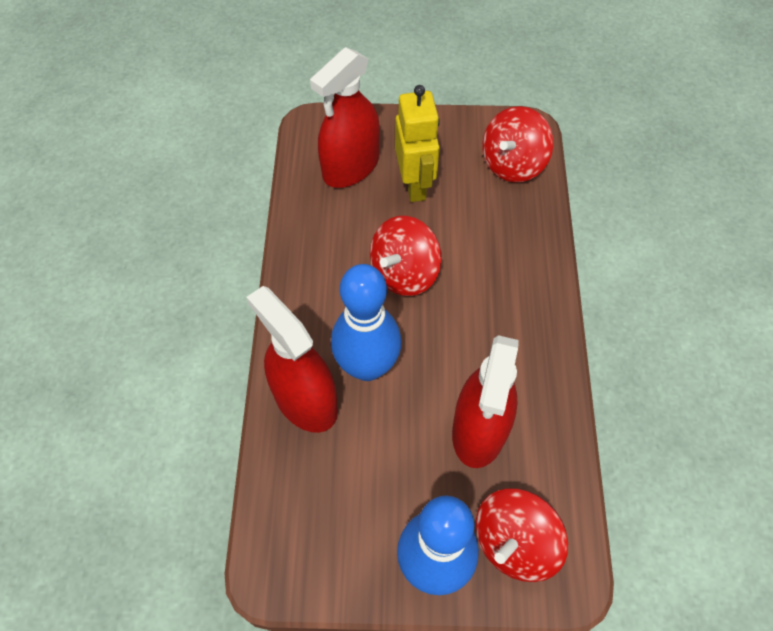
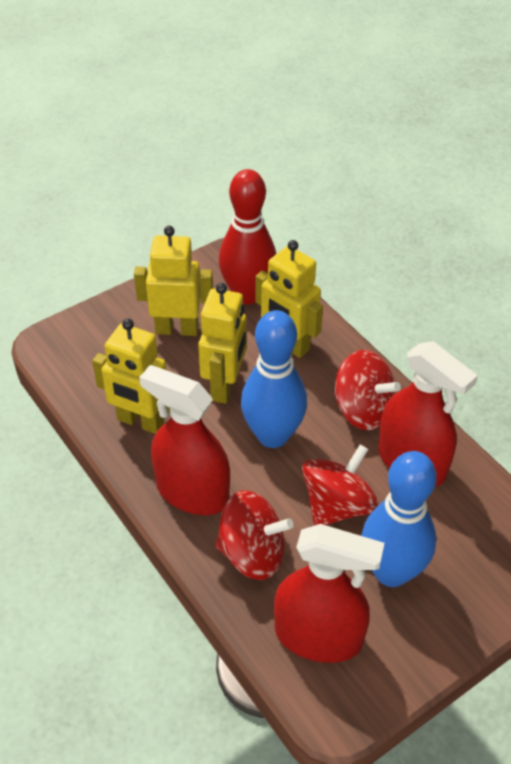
red bowling pin: 0 -> 1
yellow robot: 1 -> 4

